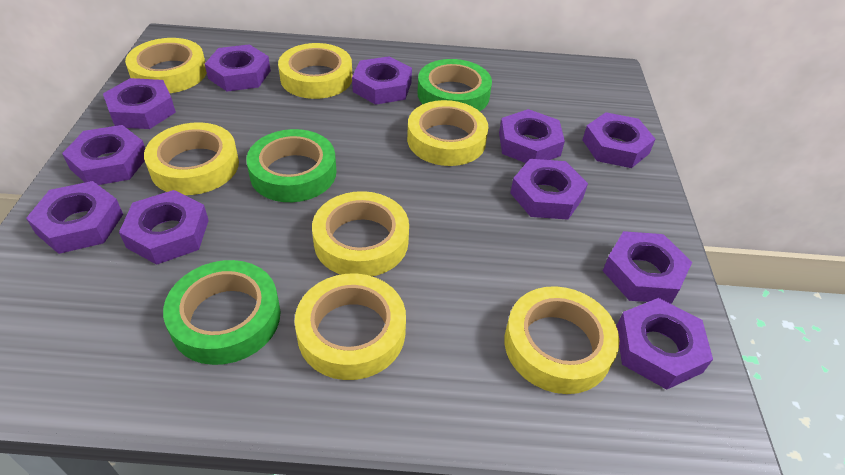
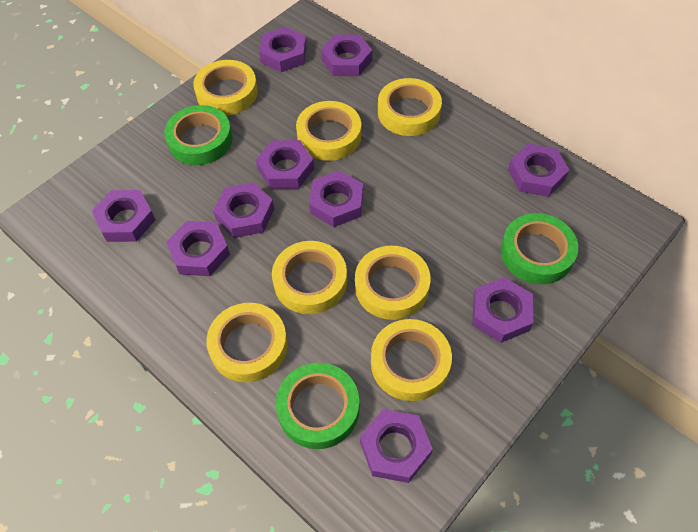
purple nut: 11 -> 10

